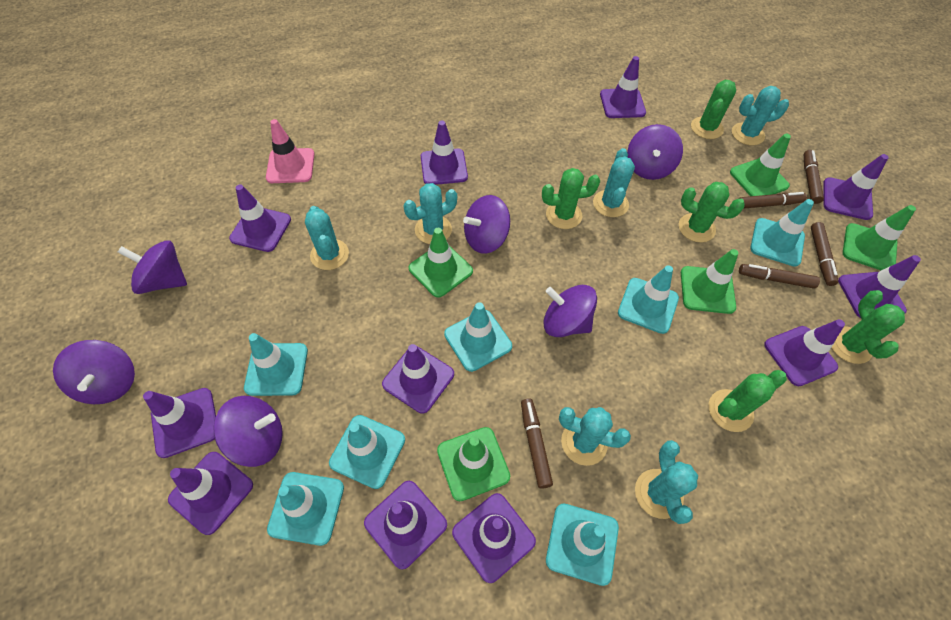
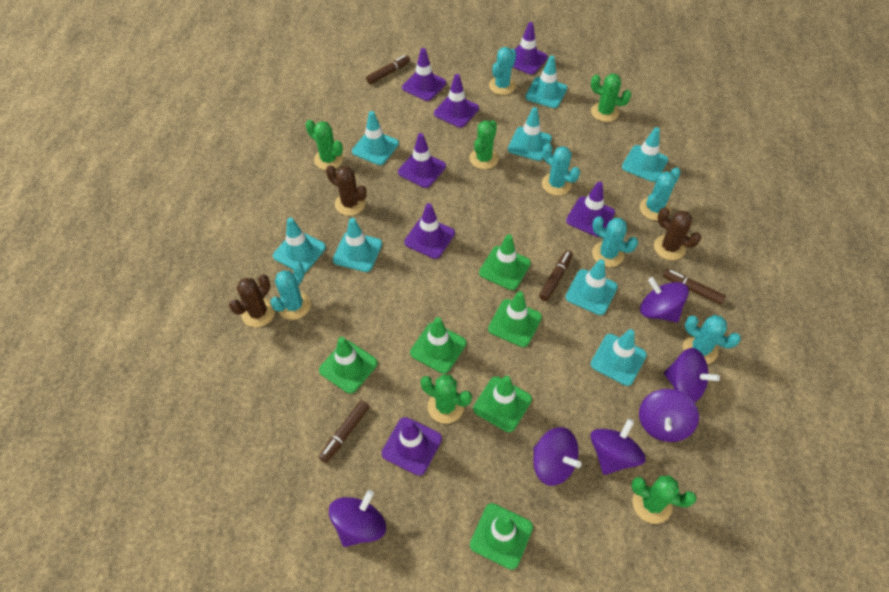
brown cactus: 0 -> 3
brown marker: 5 -> 4
green traffic cone: 5 -> 6
pink traffic cone: 1 -> 0
purple traffic cone: 11 -> 7
turquoise traffic cone: 7 -> 8

